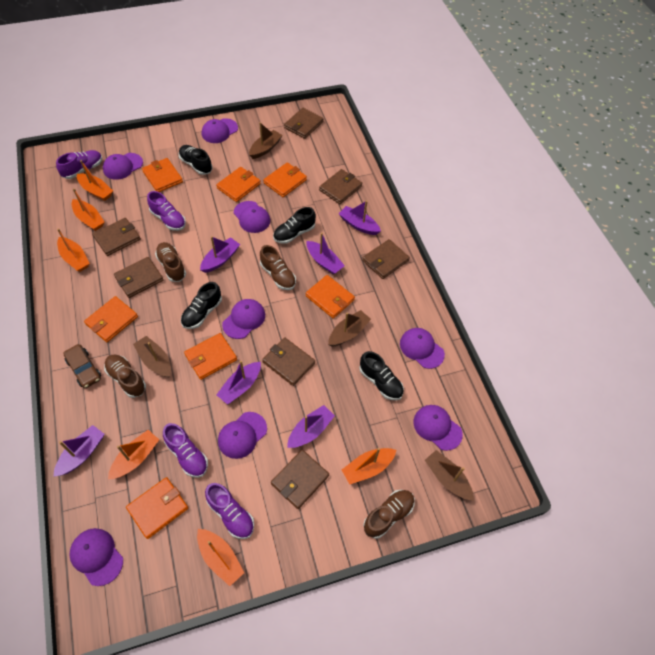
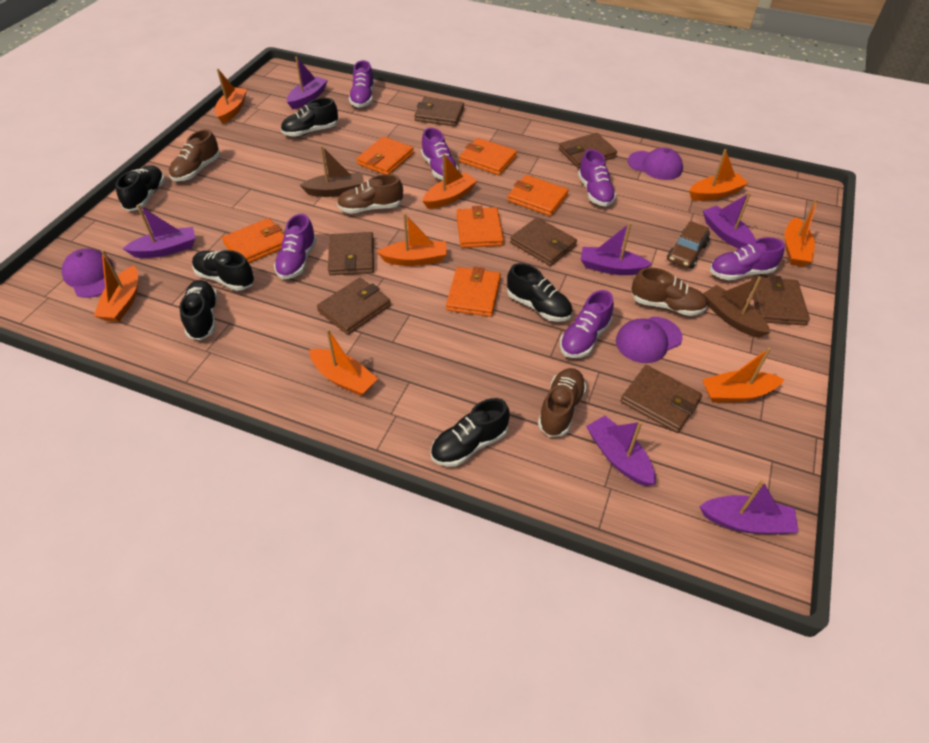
black shoe: 4 -> 6
brown boat: 4 -> 2
orange boat: 6 -> 8
orange wallet: 7 -> 6
purple cap: 8 -> 3
purple shoe: 4 -> 6

